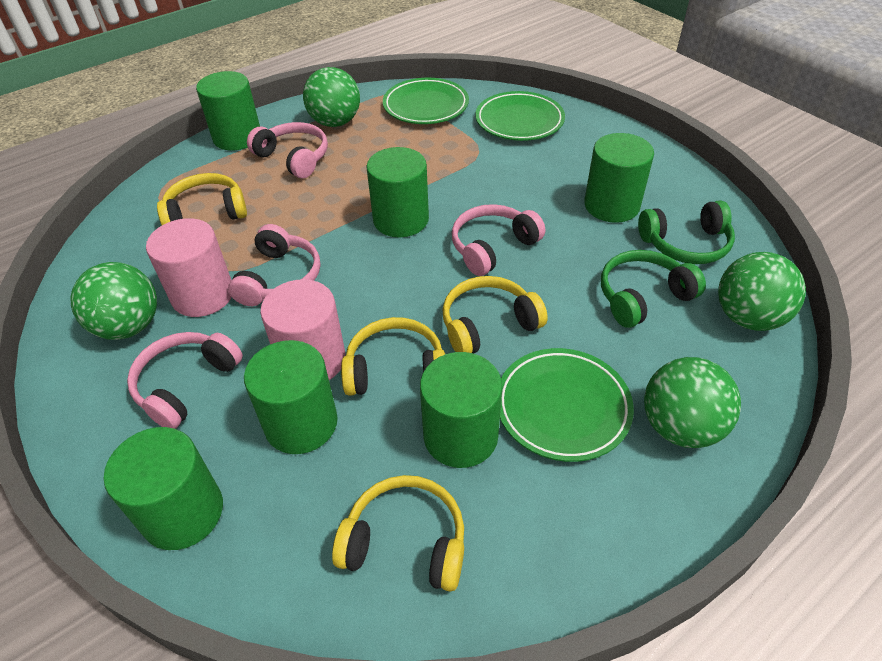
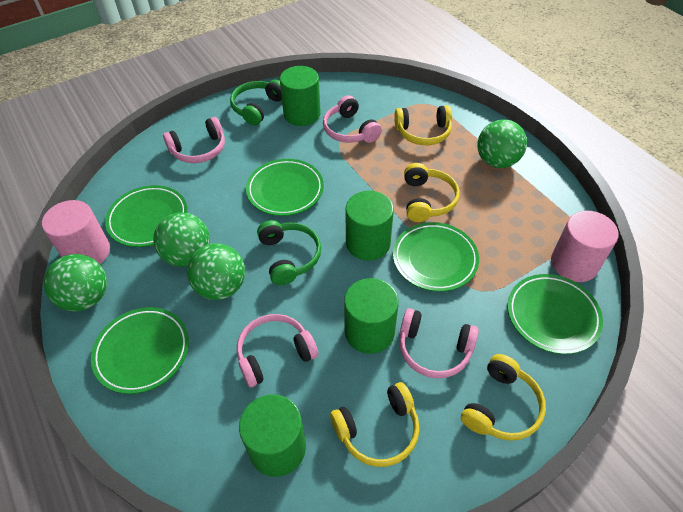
green cylinder: 6 -> 4
green plate: 3 -> 5

